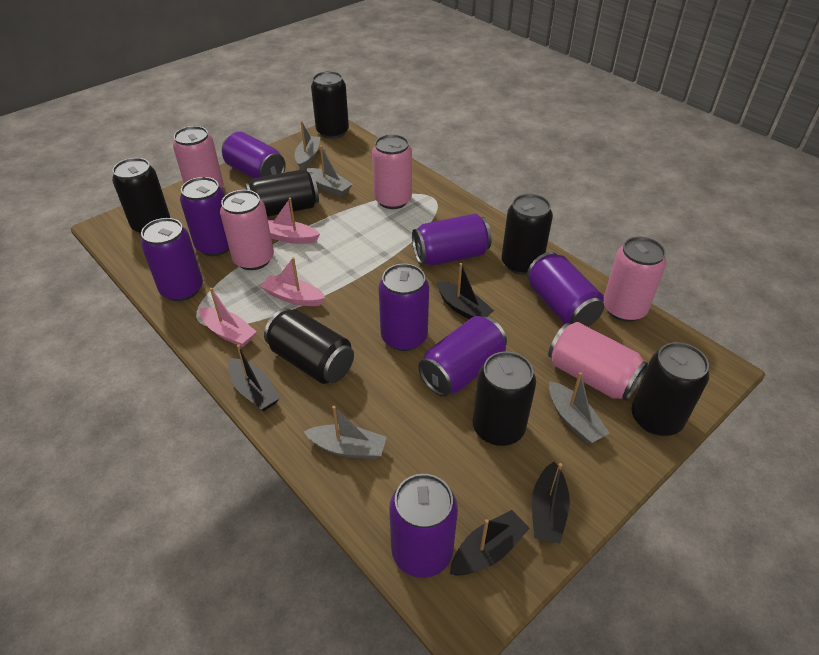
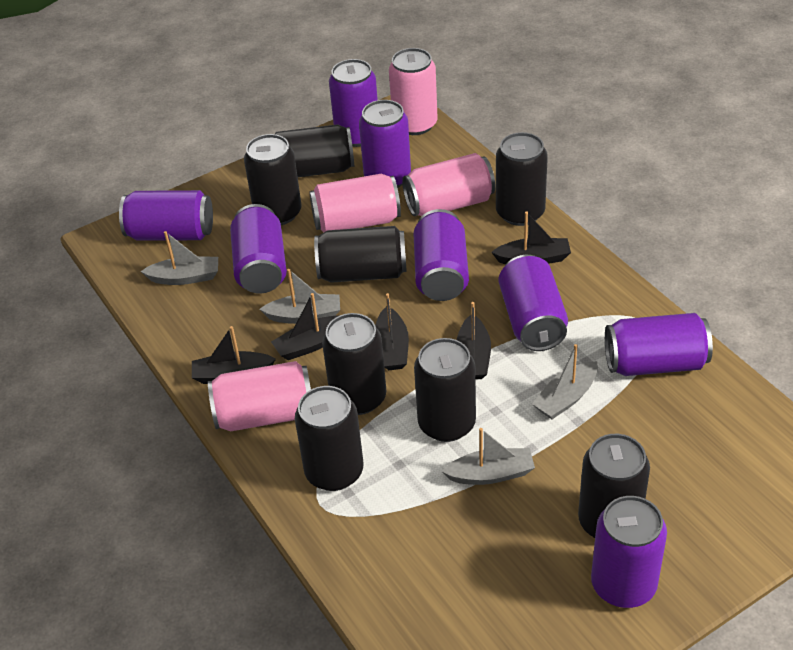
black boat: 4 -> 5
black can: 7 -> 8
pink boat: 3 -> 0
pink can: 5 -> 4

